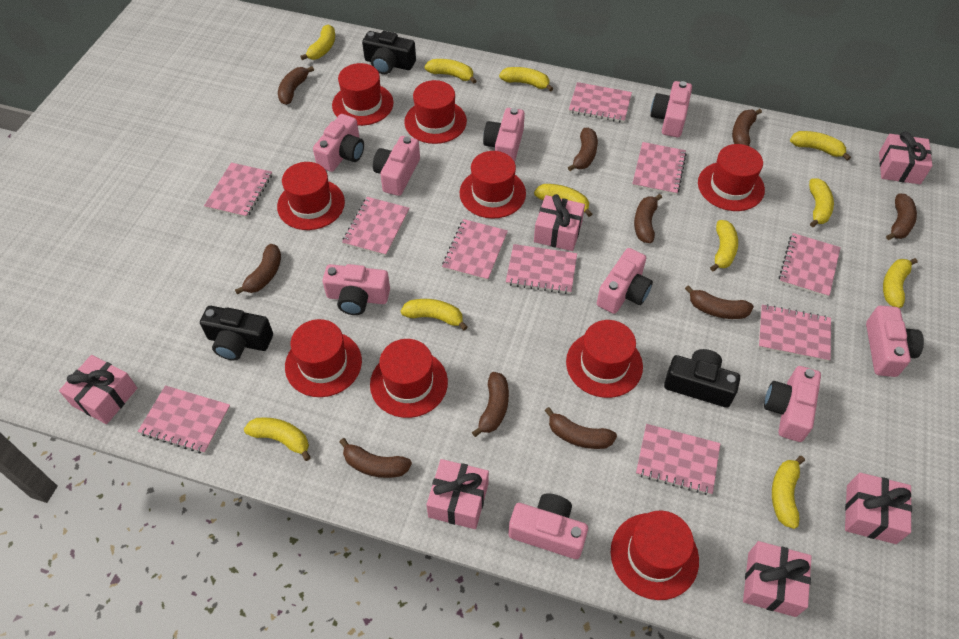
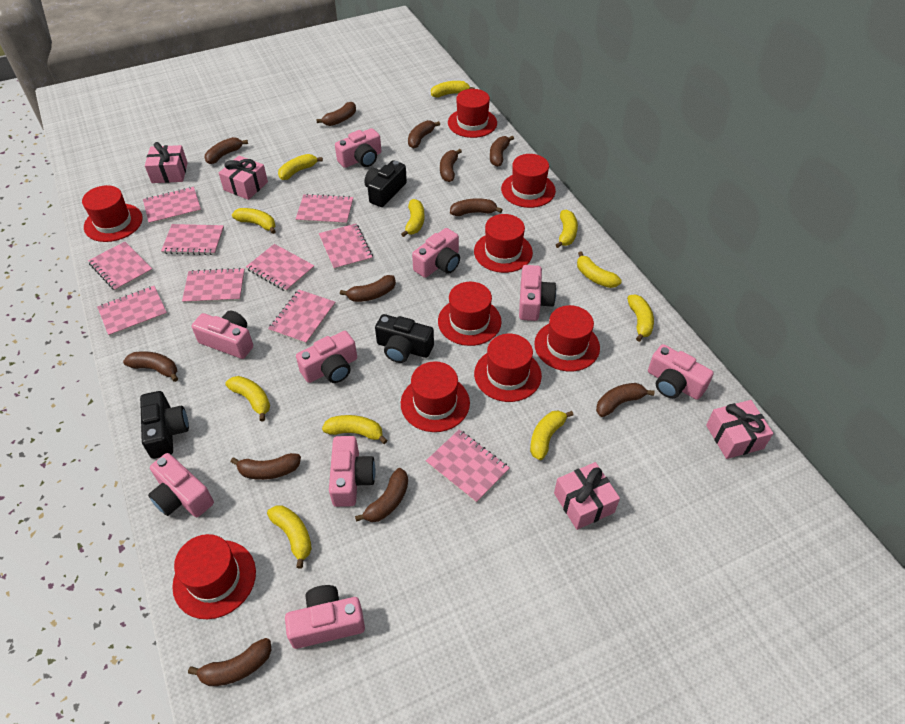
brown banana: 10 -> 12
pink gift: 6 -> 4

